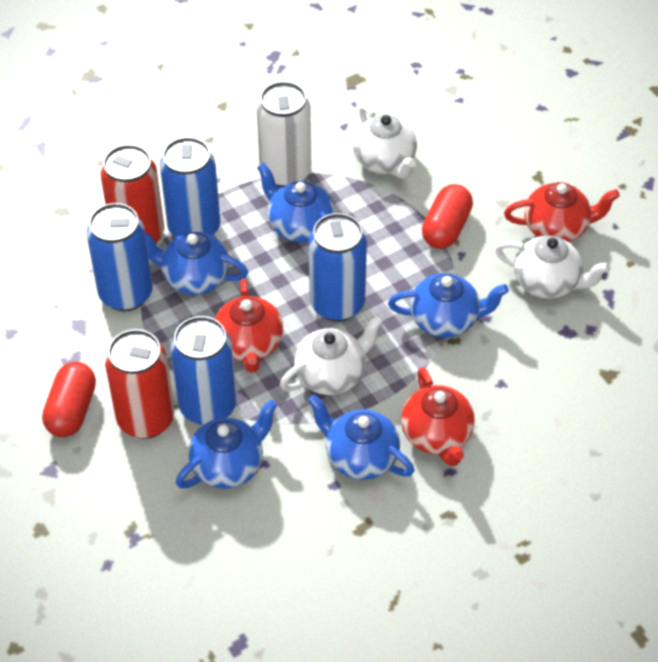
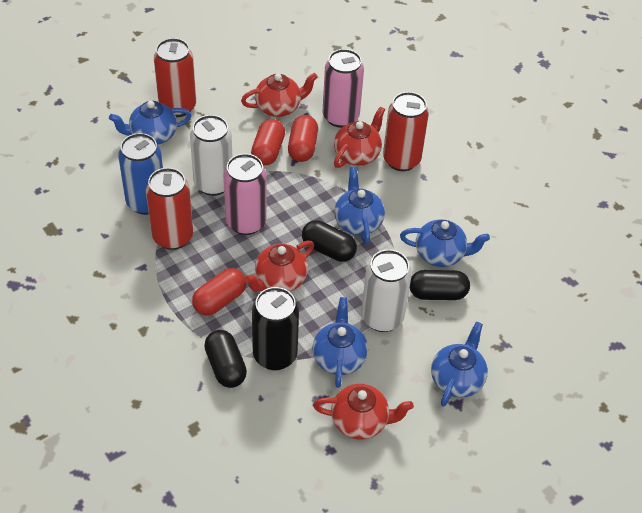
black can: 0 -> 1
black capsule: 0 -> 3
blue can: 4 -> 1
pink can: 0 -> 2
red can: 2 -> 3
red capsule: 2 -> 3
red teapot: 3 -> 4
white can: 1 -> 2
white teapot: 3 -> 0

